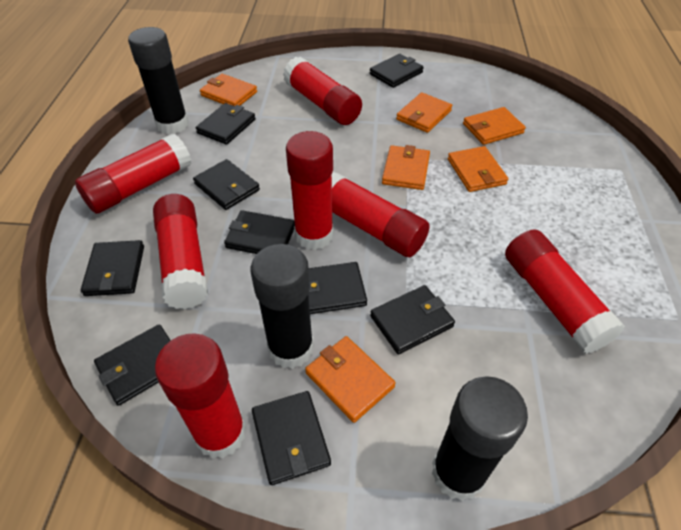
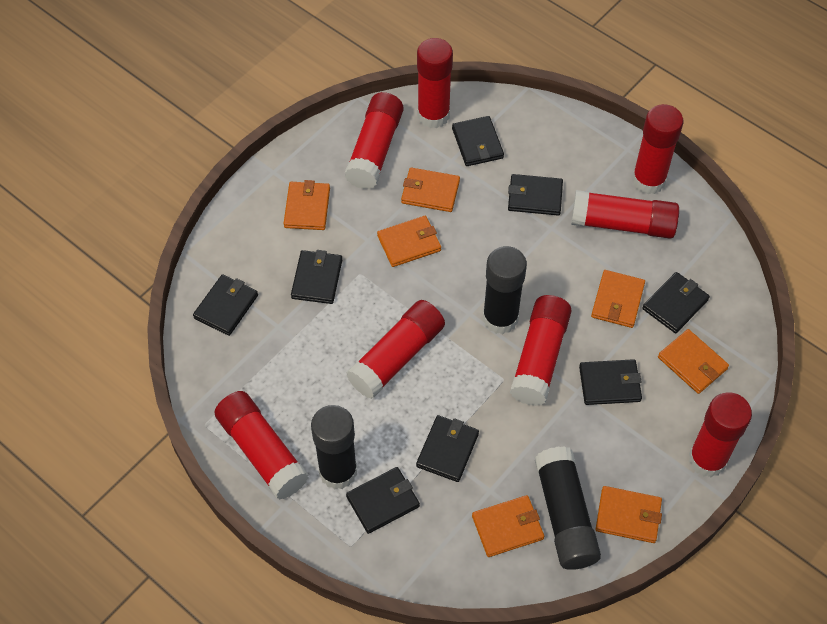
black wallet: 9 -> 8
orange wallet: 6 -> 7
red glue stick: 7 -> 8

